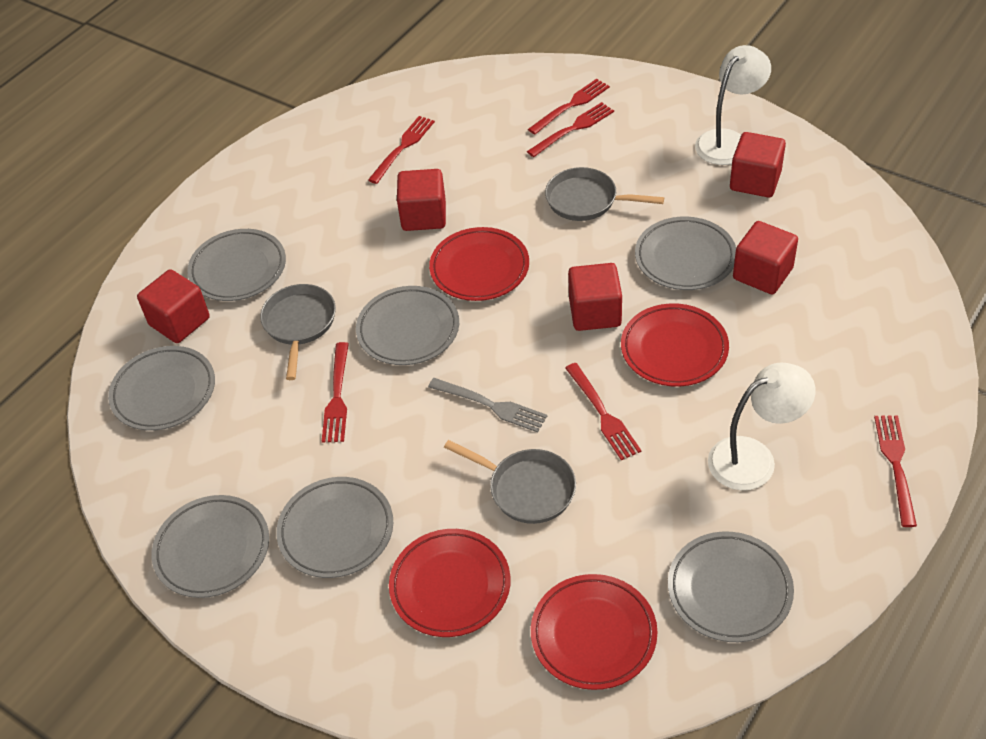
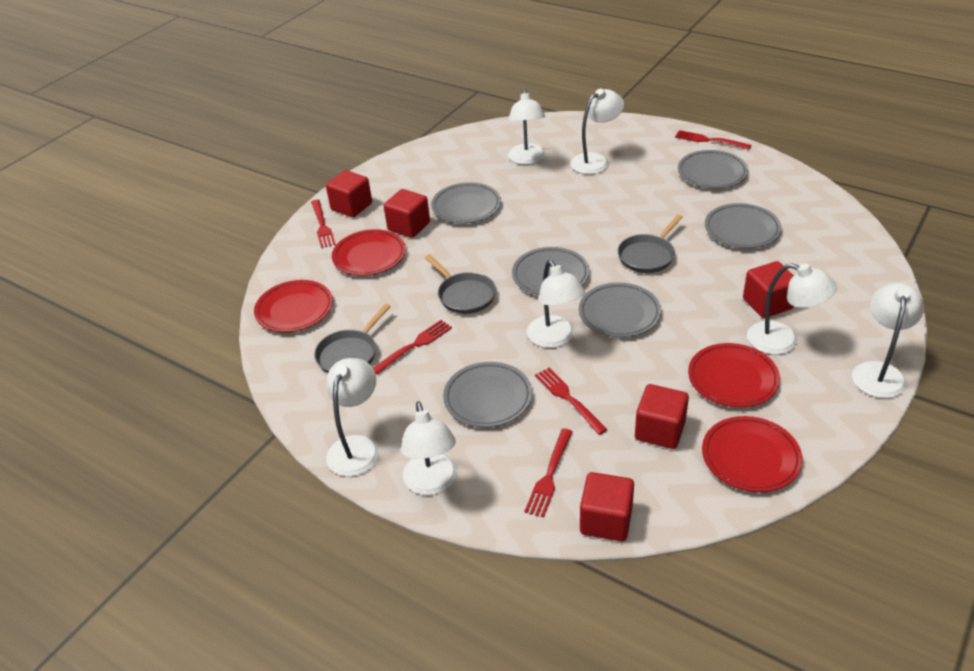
grey fork: 1 -> 0
grey plate: 7 -> 6
red fork: 6 -> 5
white lamp: 2 -> 7

